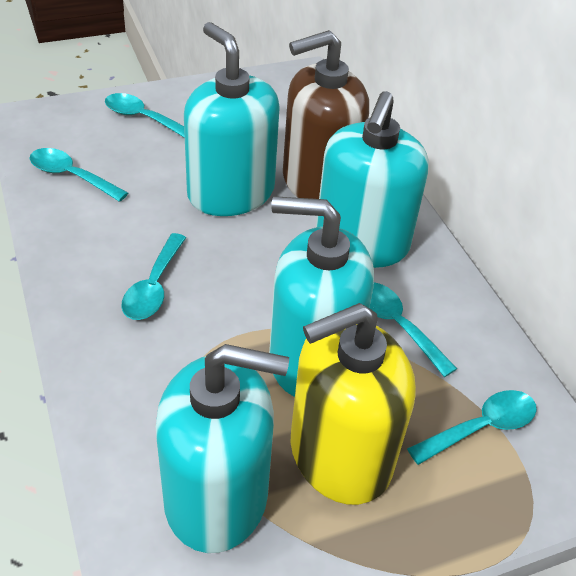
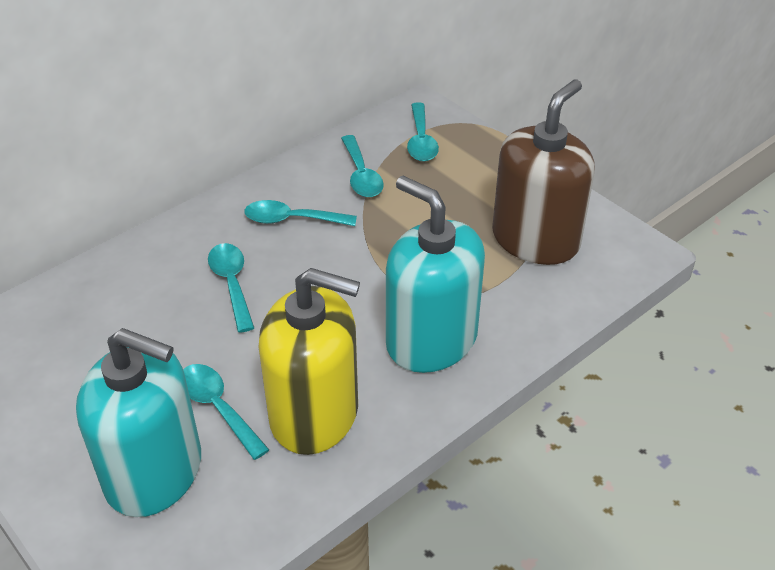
turquoise soap dispenser: 4 -> 2

